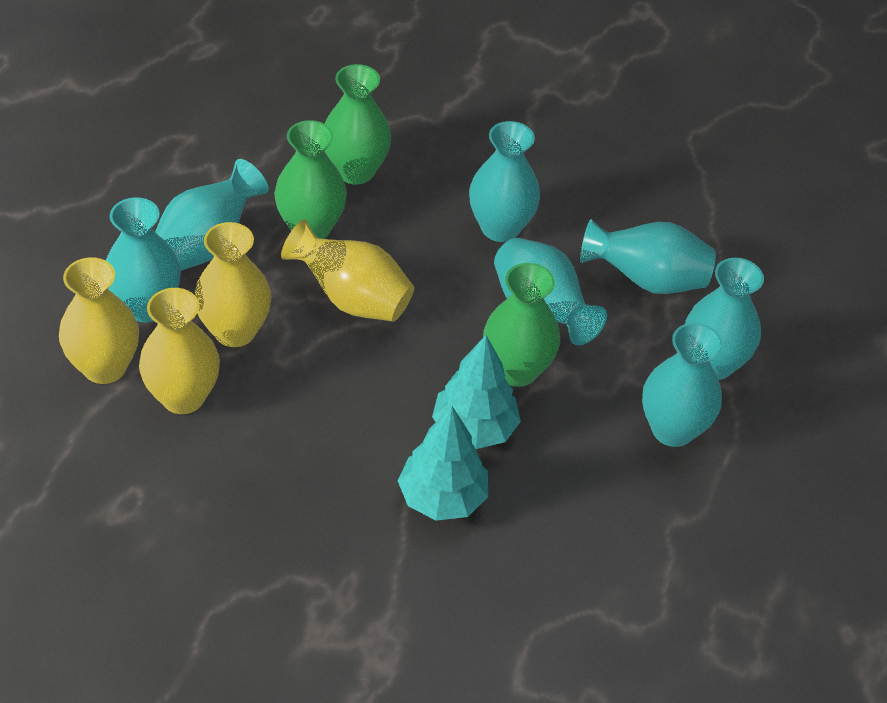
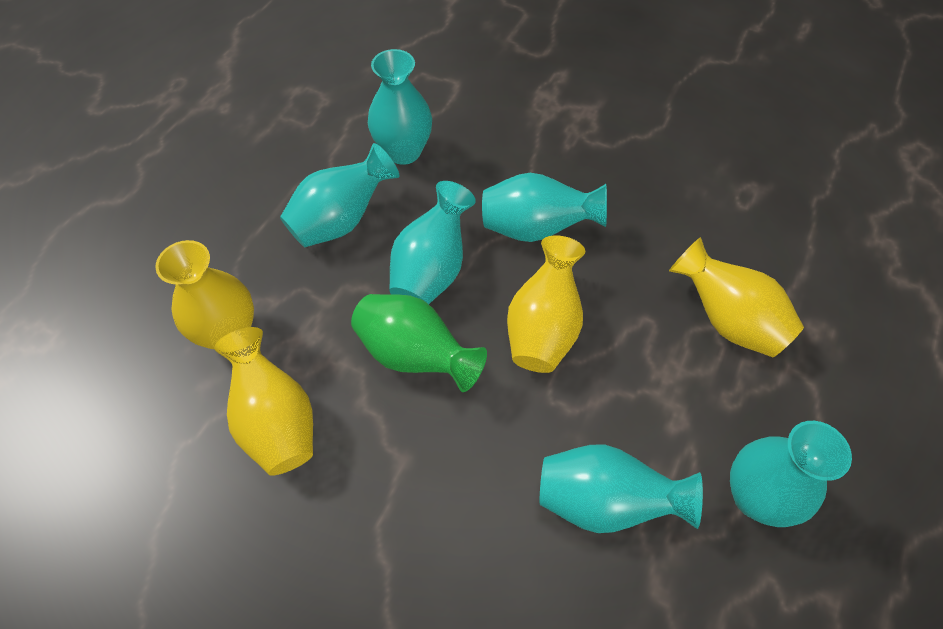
green vase: 3 -> 1
turquoise tree: 2 -> 0
turquoise vase: 7 -> 6

